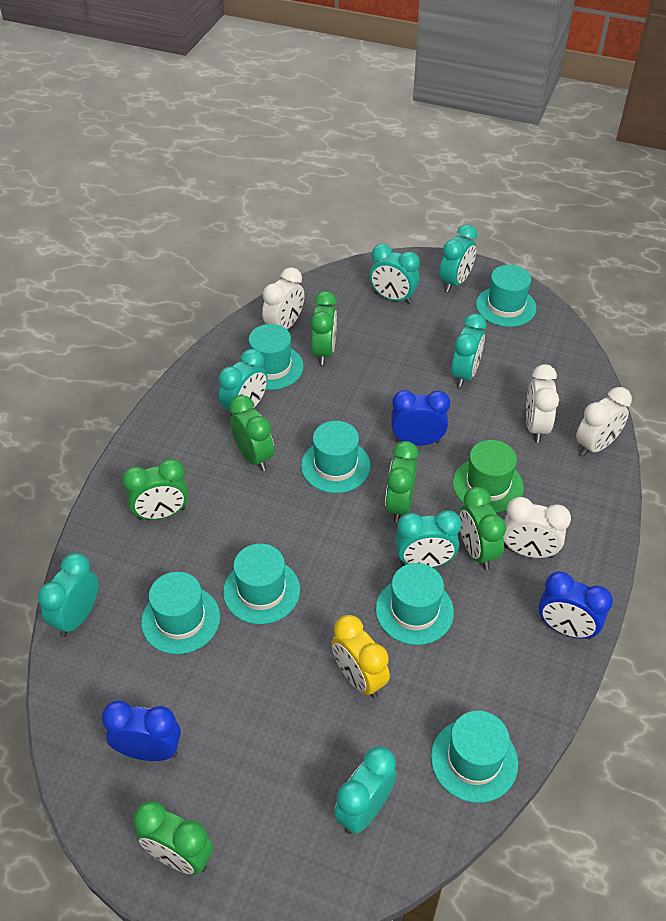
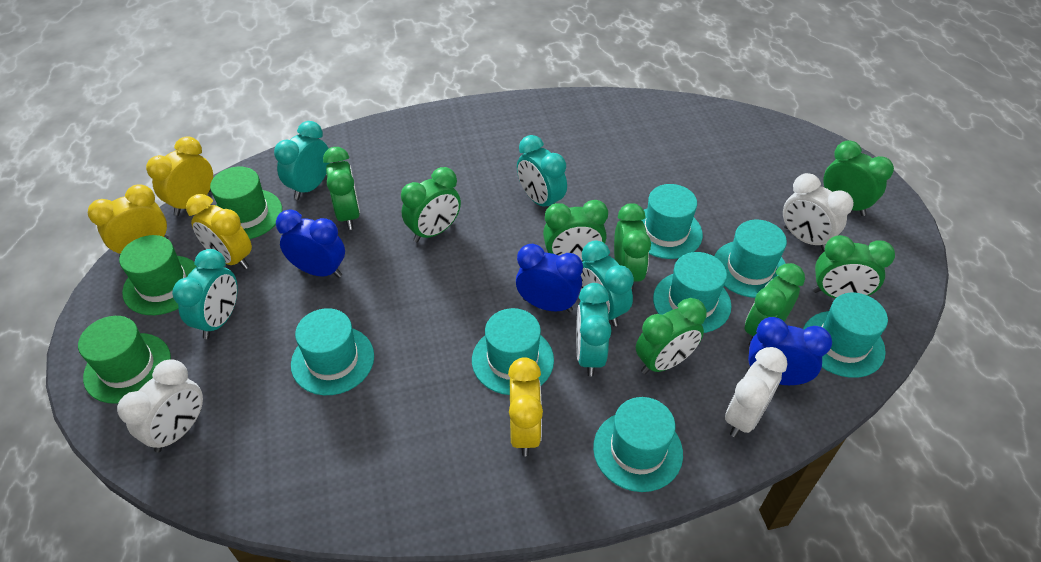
green clock: 6 -> 8
green hat: 1 -> 3
turquoise clock: 7 -> 5
white clock: 4 -> 3
yellow clock: 1 -> 4

